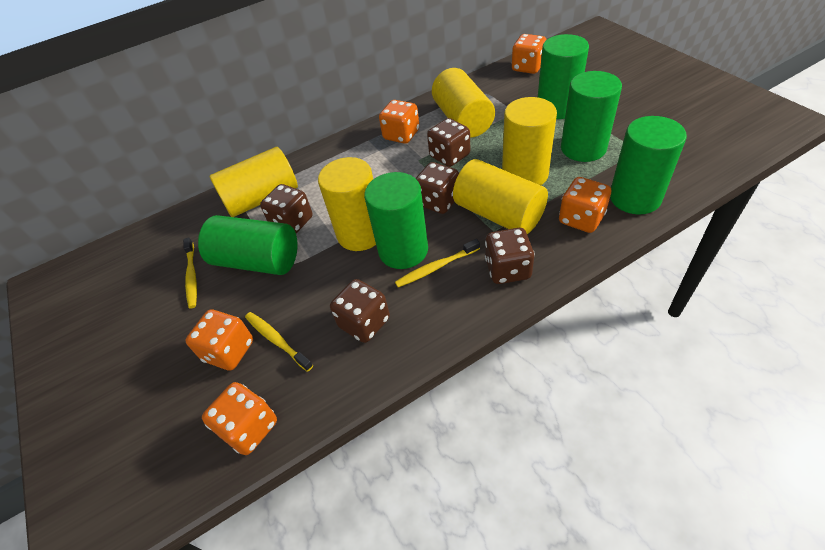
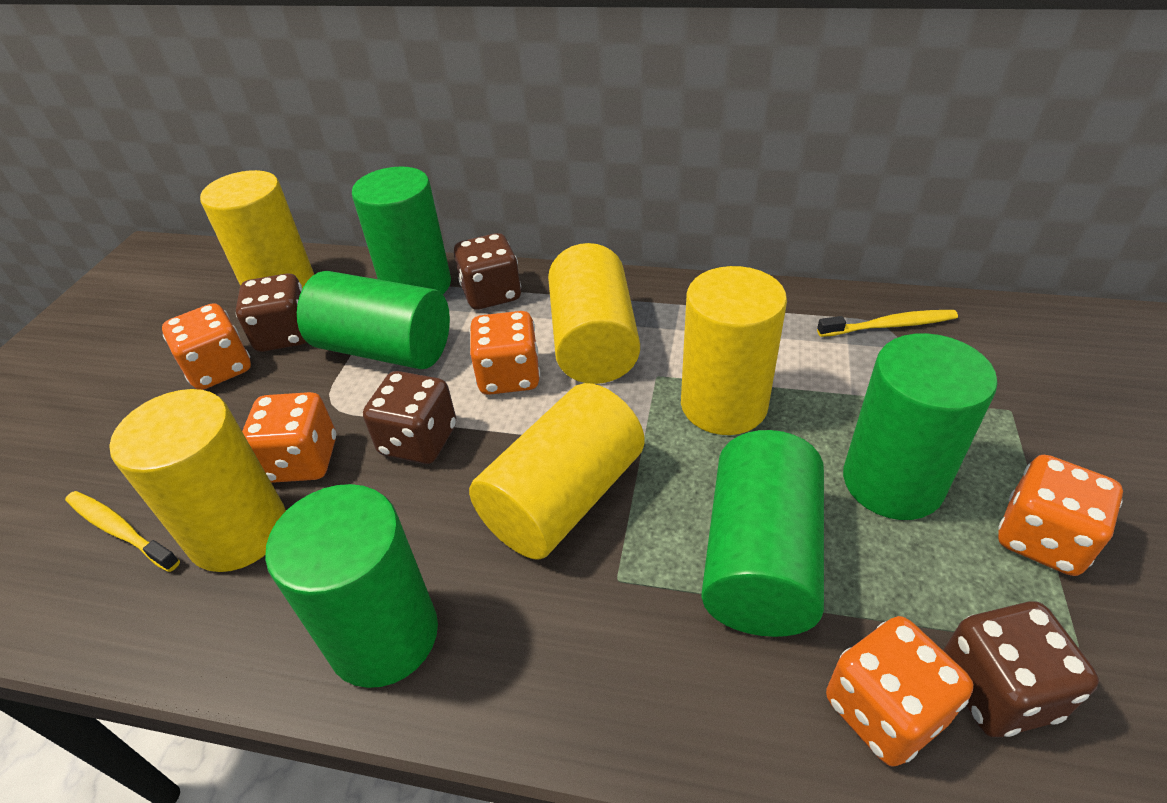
brown dice: 5 -> 4
yellow toothbrush: 3 -> 2

